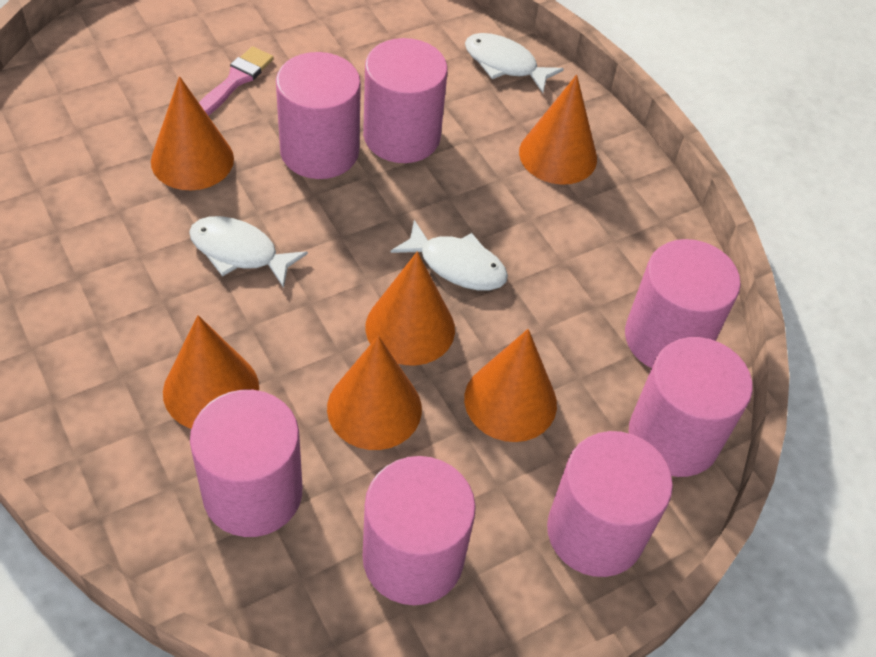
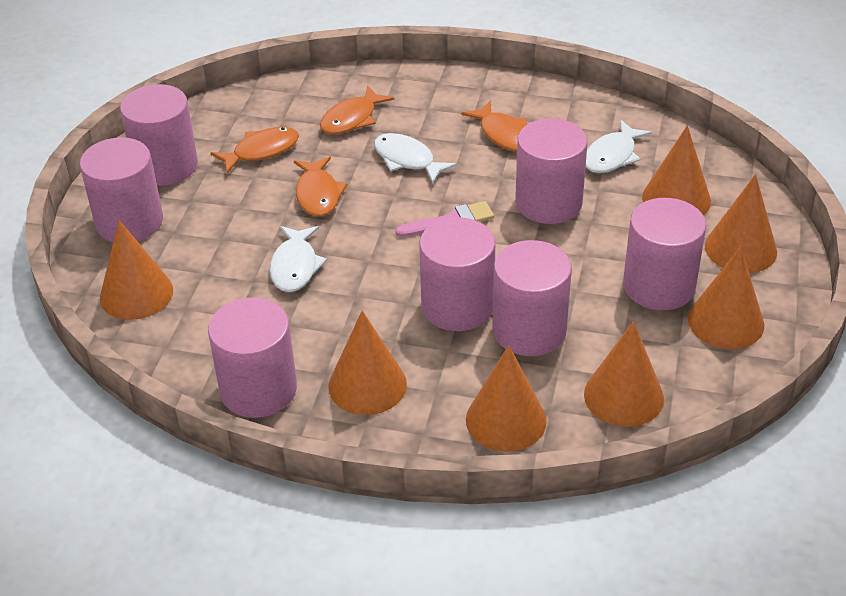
orange cone: 6 -> 7
orange fish: 0 -> 4

